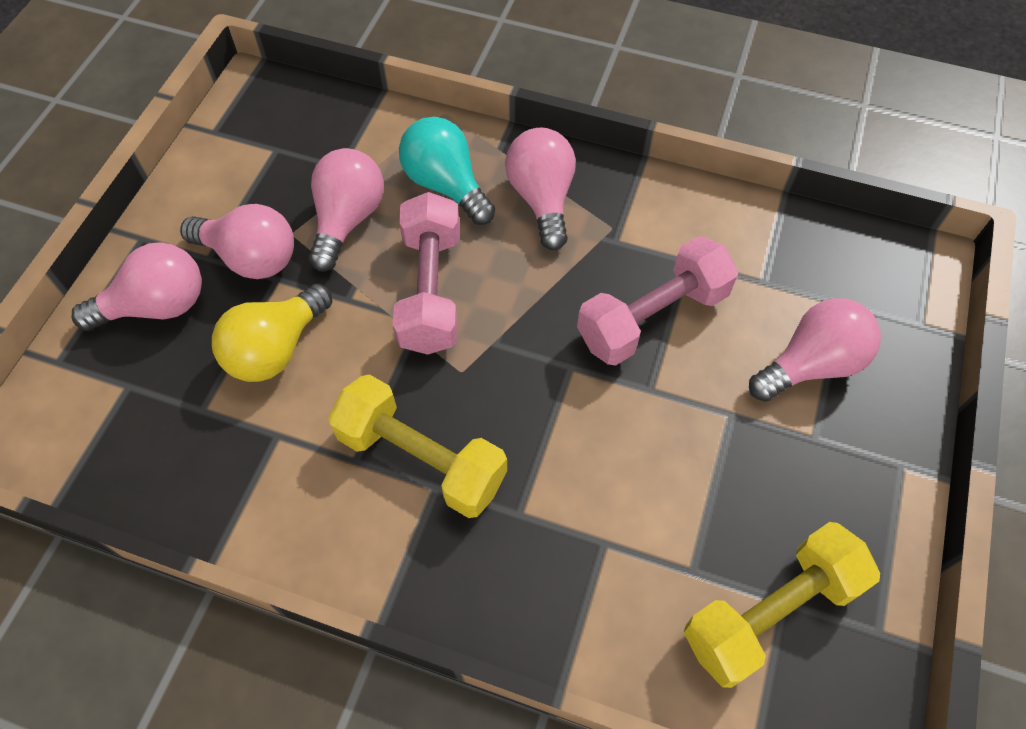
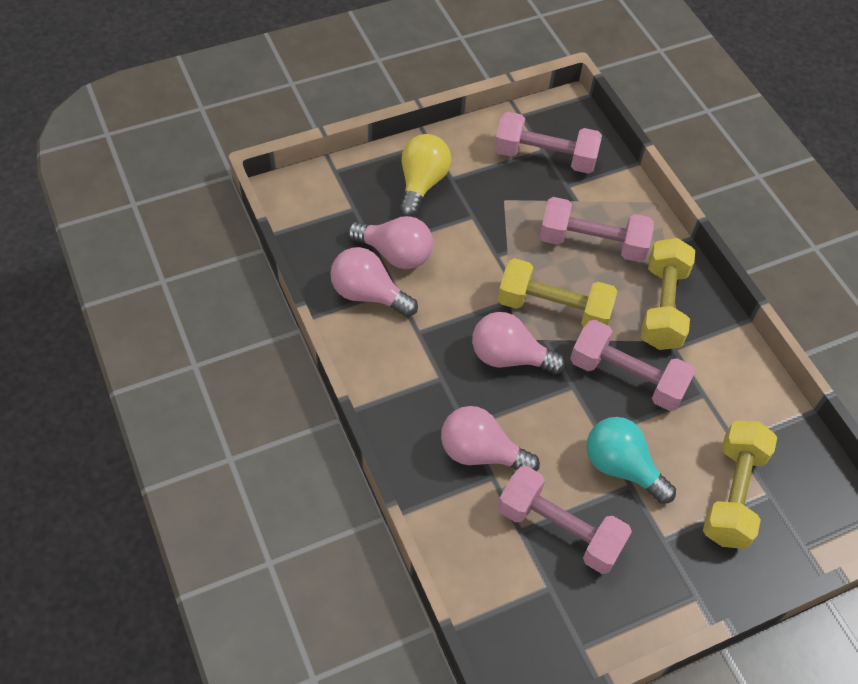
pink dumbbell: 2 -> 4
pink light bulb: 5 -> 4
yellow dumbbell: 2 -> 3

